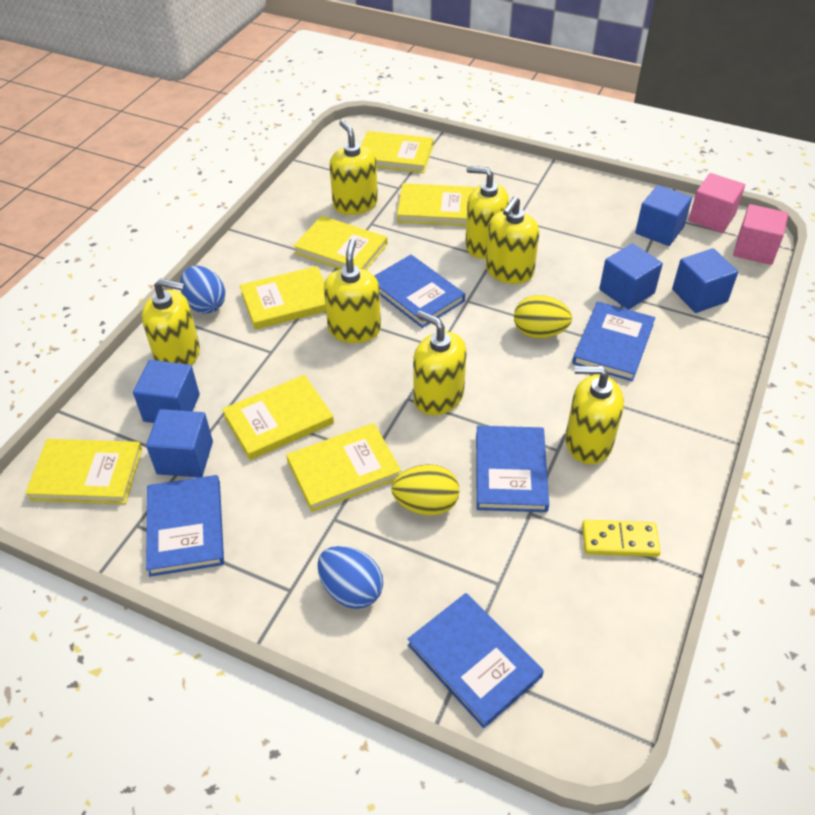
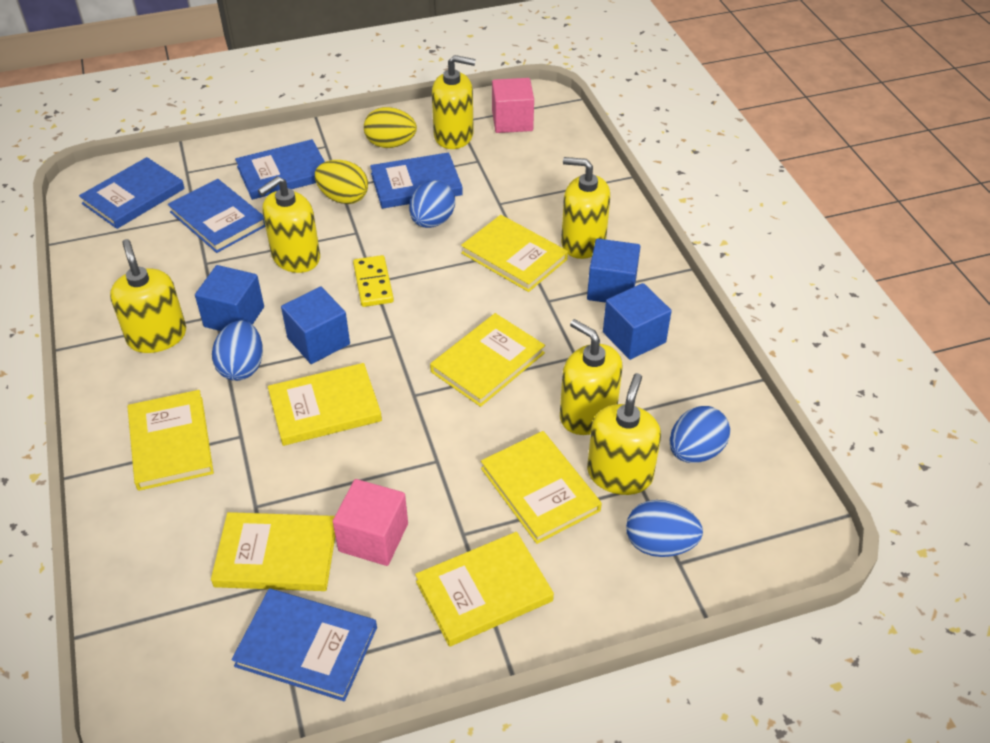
blue cube: 5 -> 4
blue egg: 2 -> 4
yellow soap dispenser: 7 -> 6

